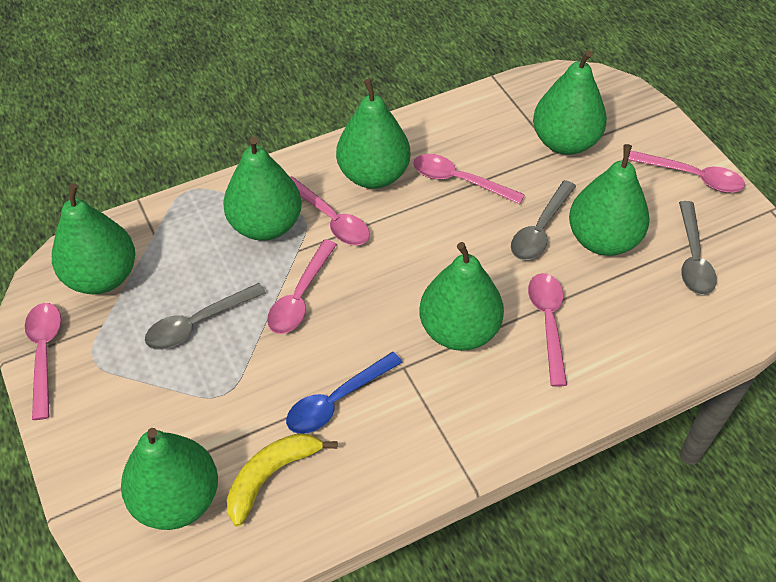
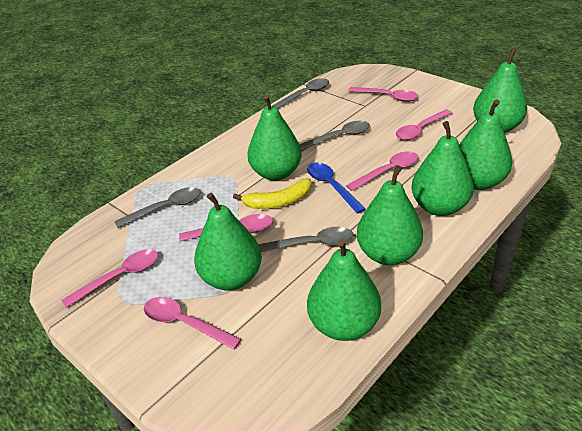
grey spoon: 3 -> 4

